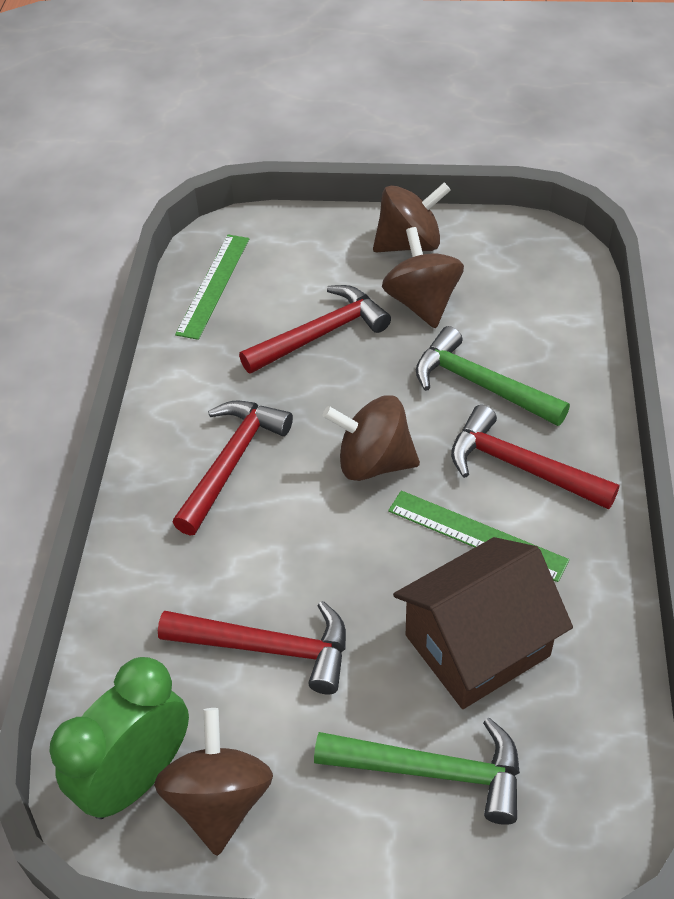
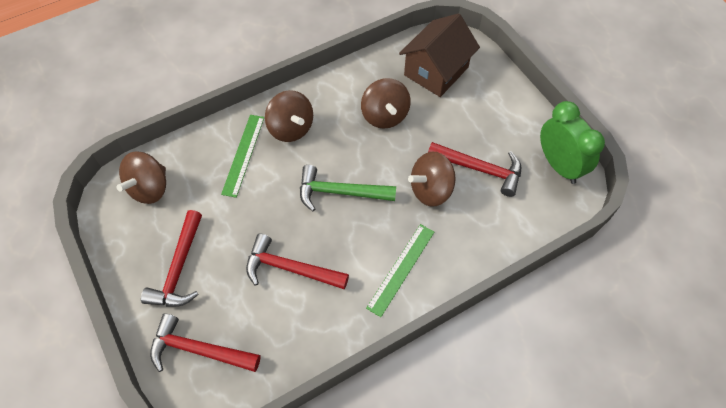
green hammer: 2 -> 1

